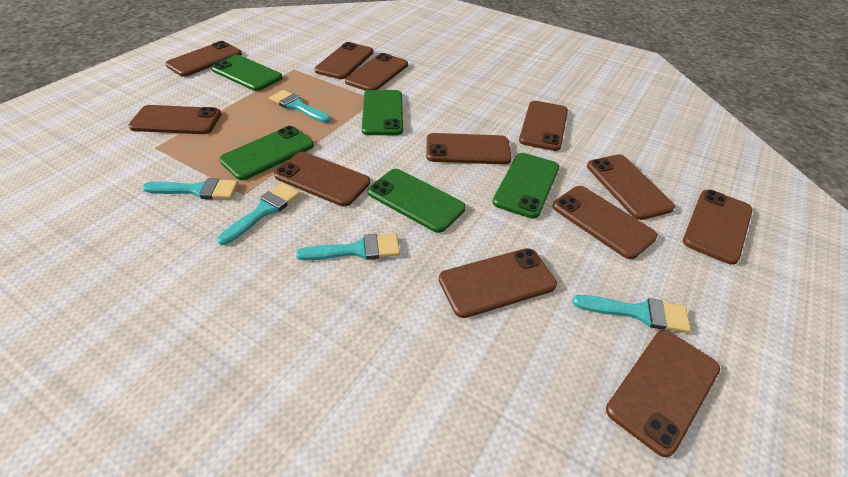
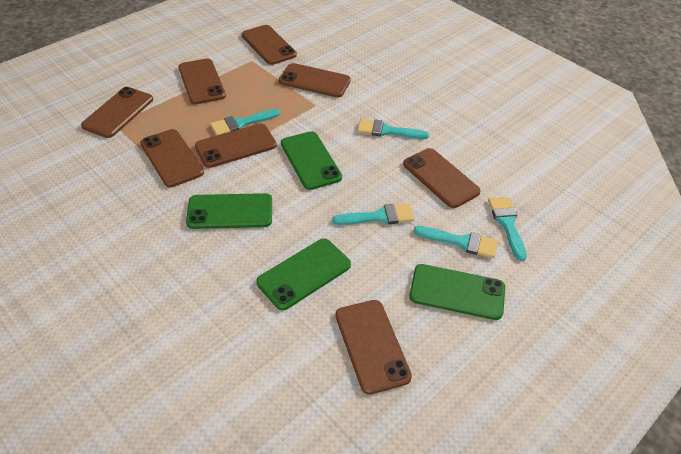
brown phone: 12 -> 8
green phone: 5 -> 4

